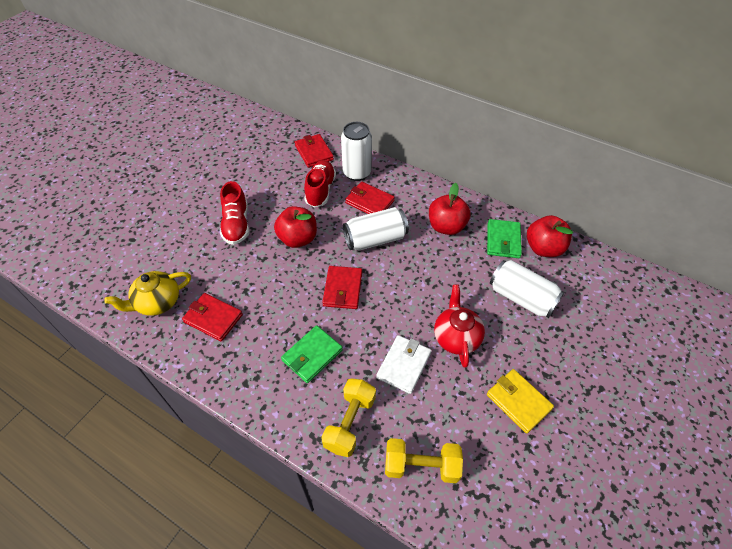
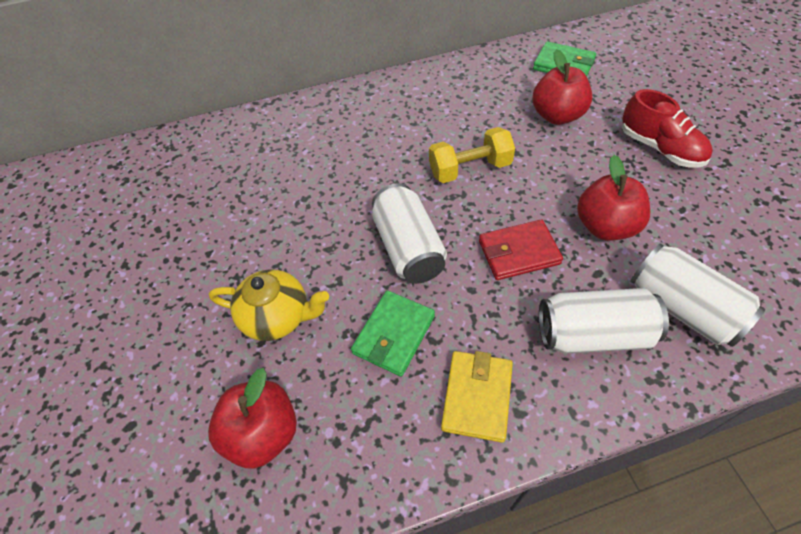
red shoe: 2 -> 1
red teapot: 1 -> 0
red wallet: 4 -> 1
white wallet: 1 -> 0
yellow dumbbell: 2 -> 1

